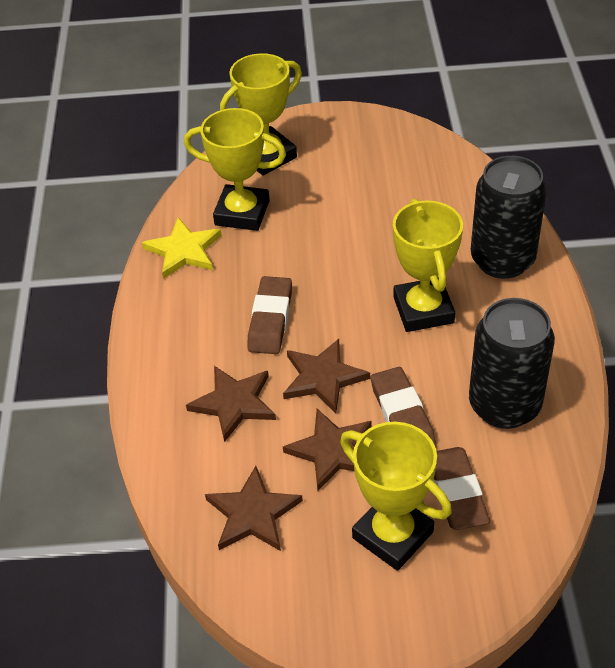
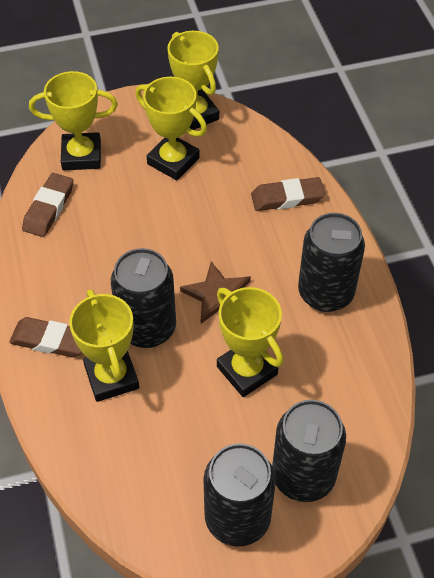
black can: 2 -> 4
brown star: 4 -> 1
yellow star: 1 -> 0
yellow trophy: 4 -> 5

